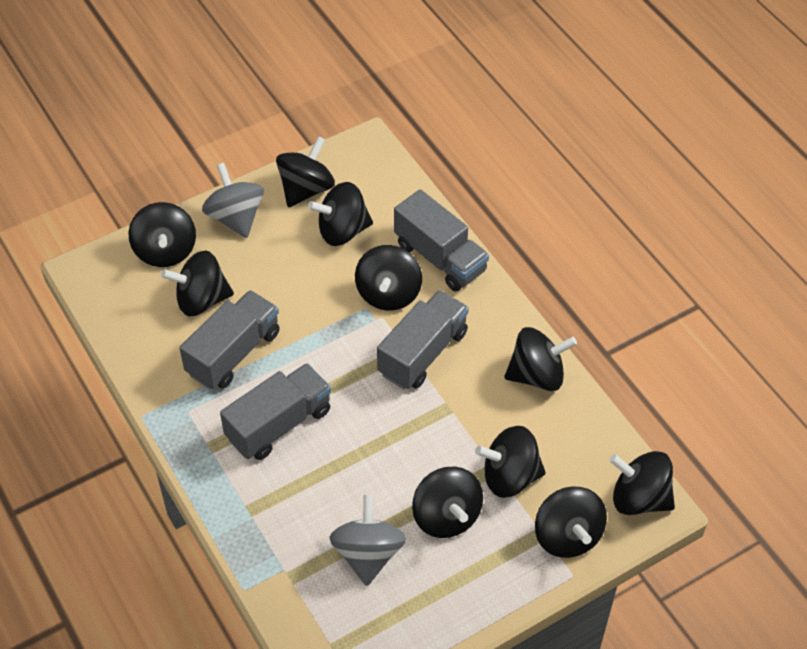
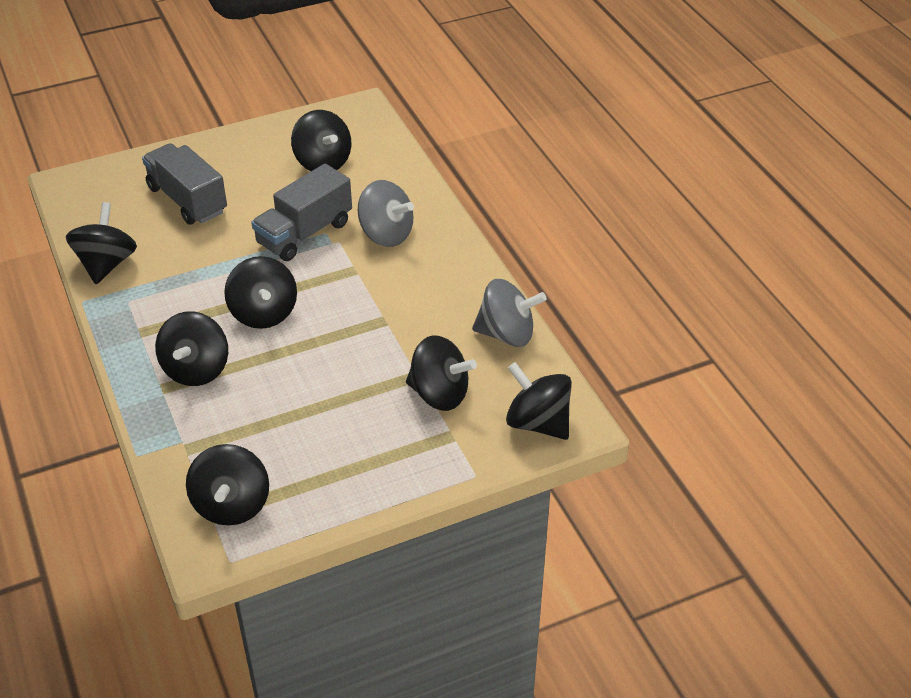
black spinning top: 10 -> 7
grey truck: 4 -> 2

